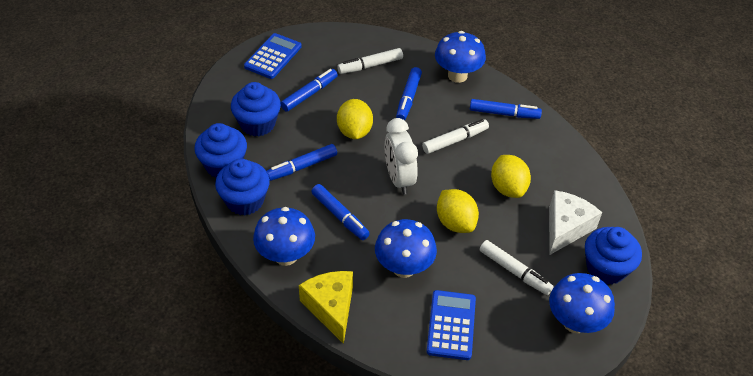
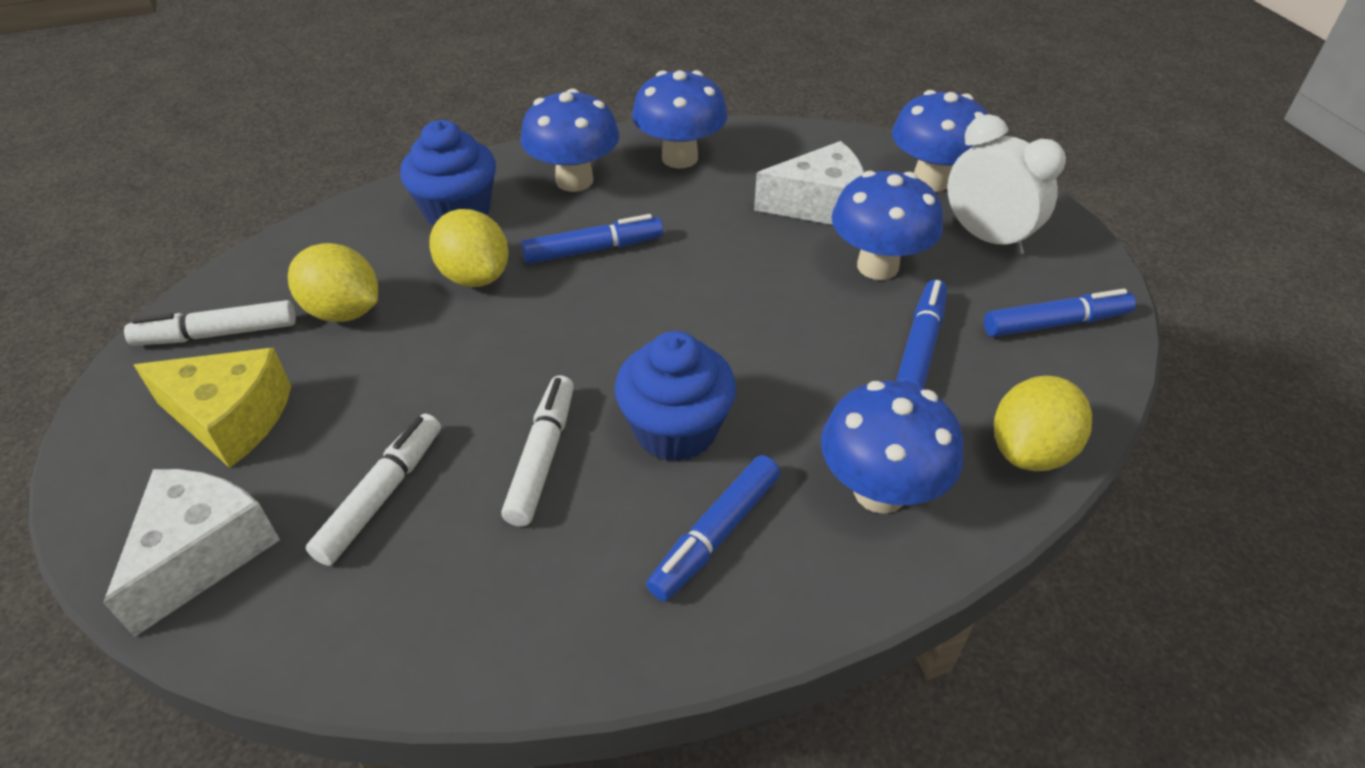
blue calculator: 2 -> 0
blue cupcake: 4 -> 2
blue marker: 5 -> 4
blue mushroom: 4 -> 5
white cheese: 1 -> 2

